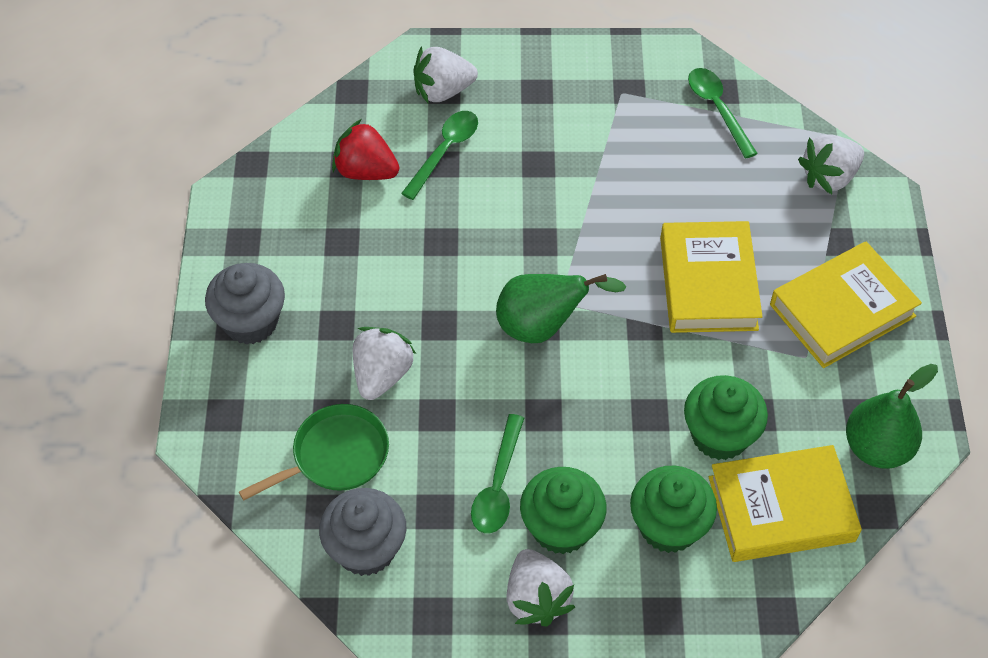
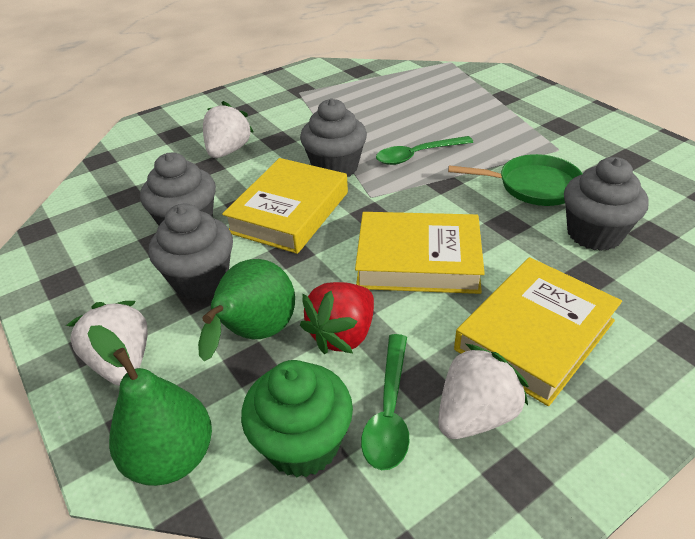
green cupcake: 3 -> 1
green spoon: 3 -> 2
grey cupcake: 2 -> 4
white strawberry: 4 -> 3

